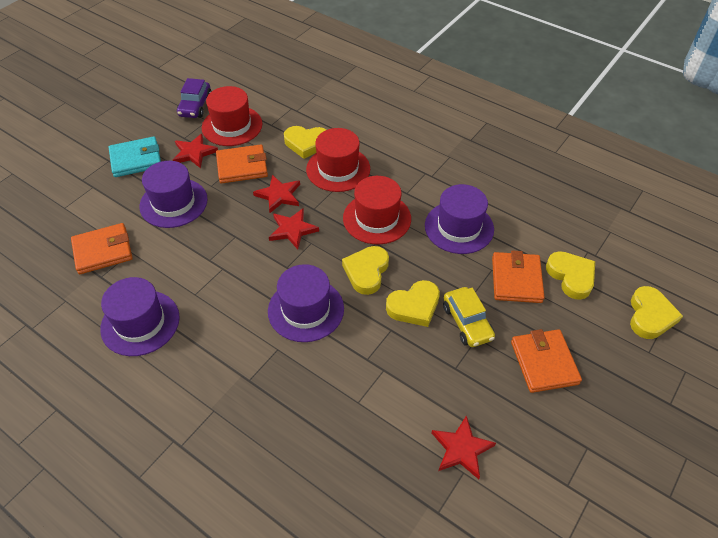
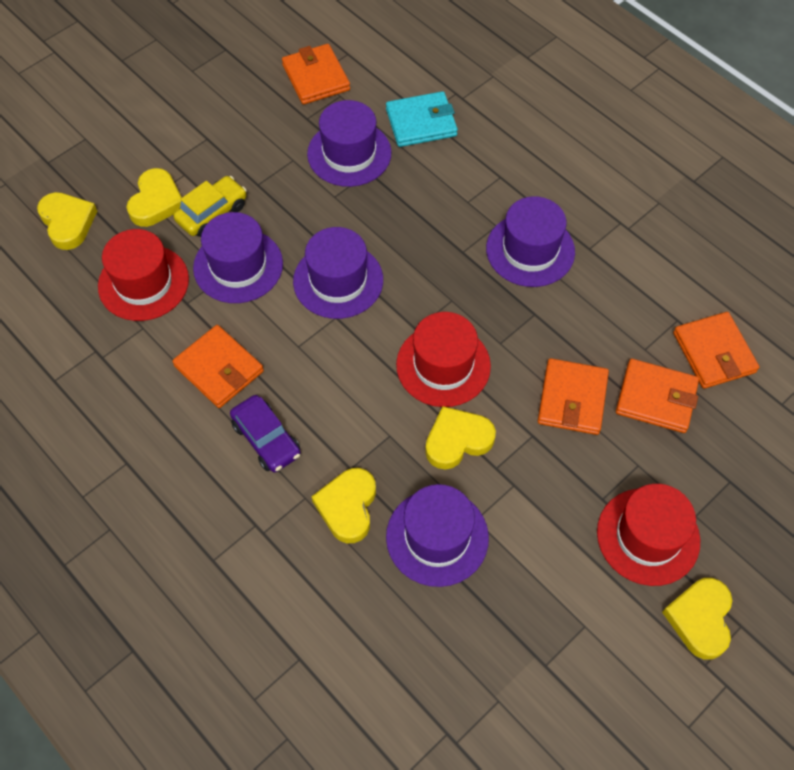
orange wallet: 4 -> 5
purple hat: 4 -> 5
red star: 4 -> 0

